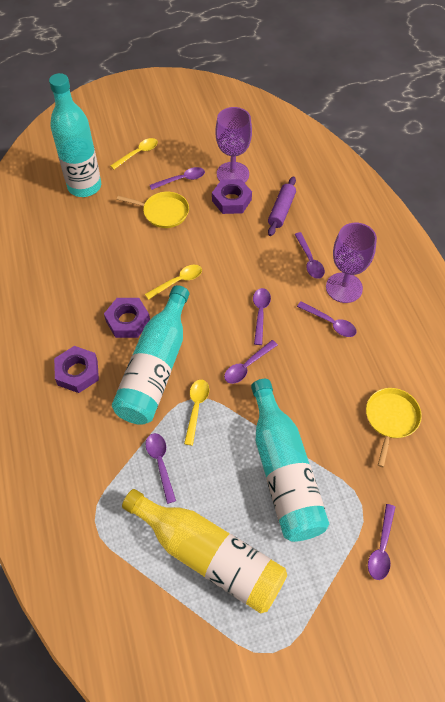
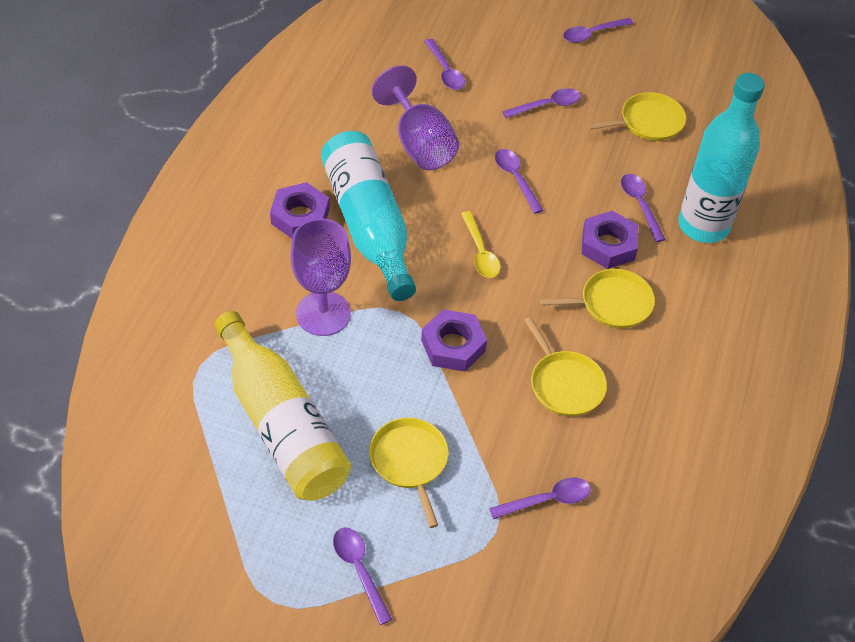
purple rolling pin: 1 -> 0
turquoise bottle: 3 -> 2
yellow pan: 2 -> 4
yellow spoon: 3 -> 1

